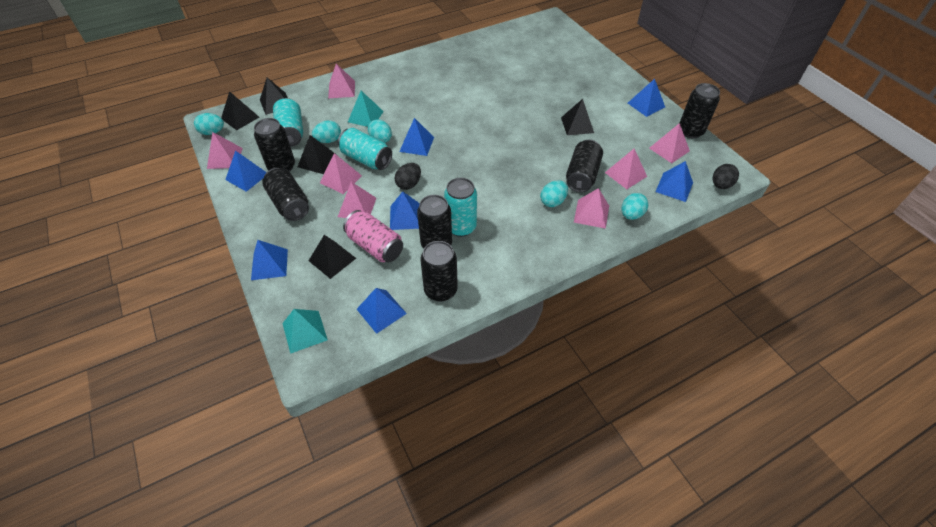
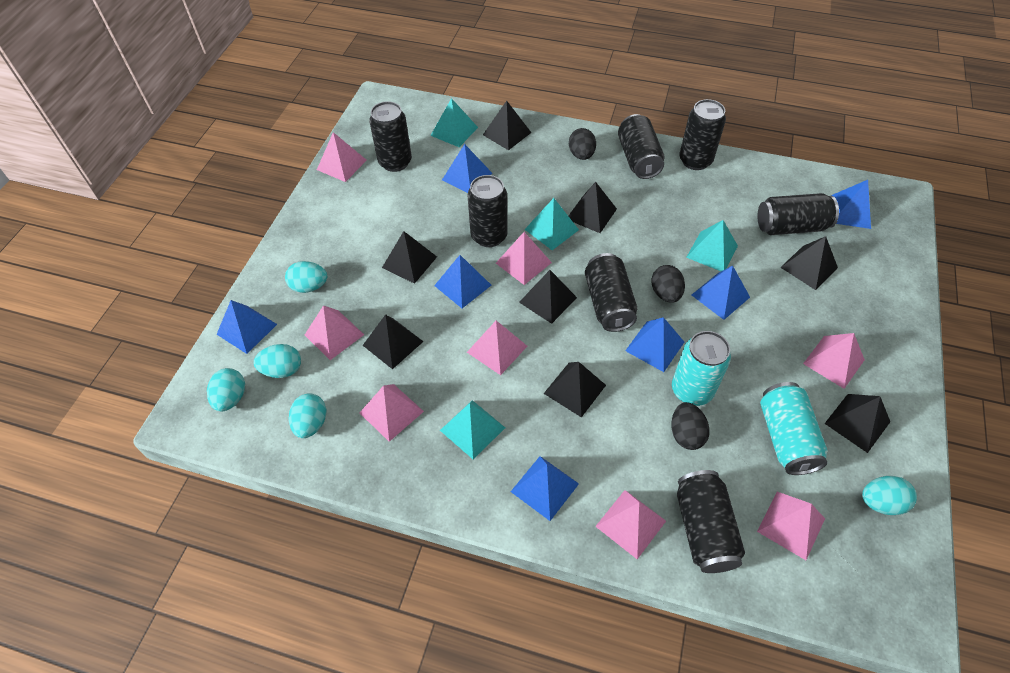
black can: 6 -> 7
black egg: 2 -> 3
black pyramid: 5 -> 8
pink can: 1 -> 0
pink pyramid: 7 -> 8
turquoise can: 3 -> 2
turquoise pyramid: 2 -> 4

